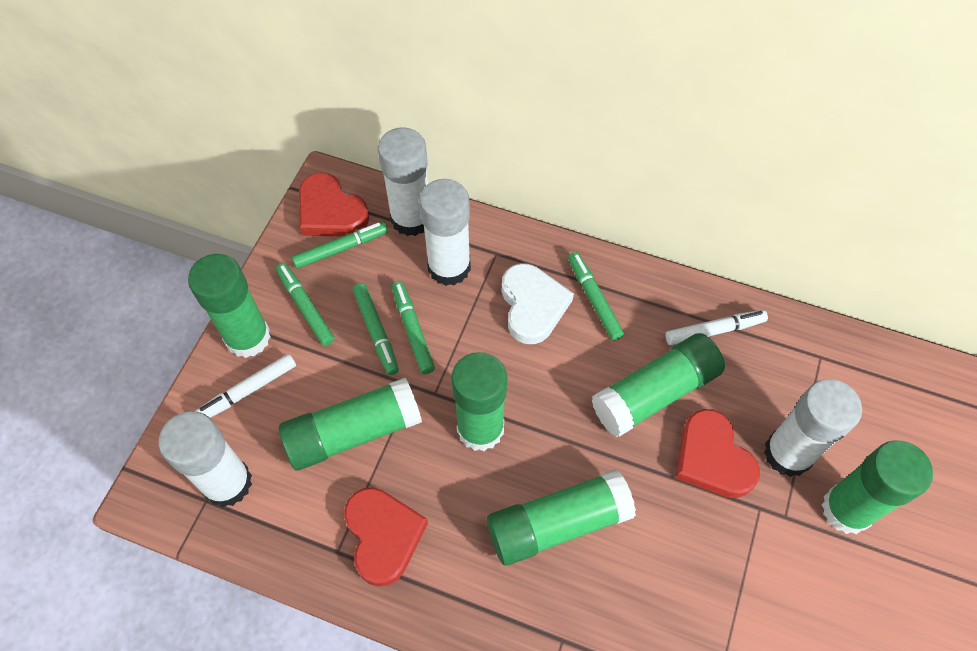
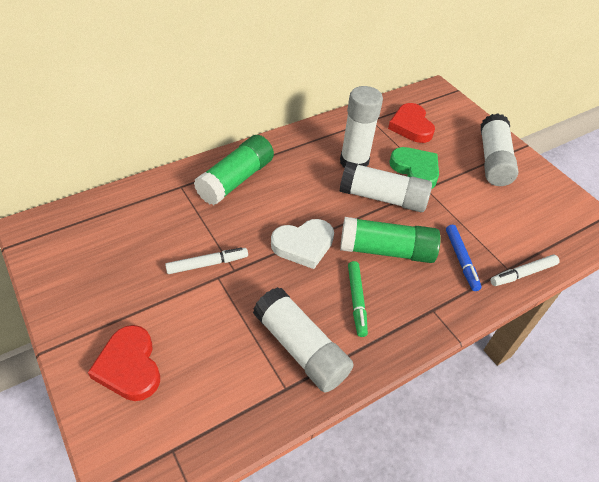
blue marker: 0 -> 1
green glue stick: 6 -> 2
green heart: 0 -> 1
green marker: 5 -> 1
red heart: 3 -> 2

